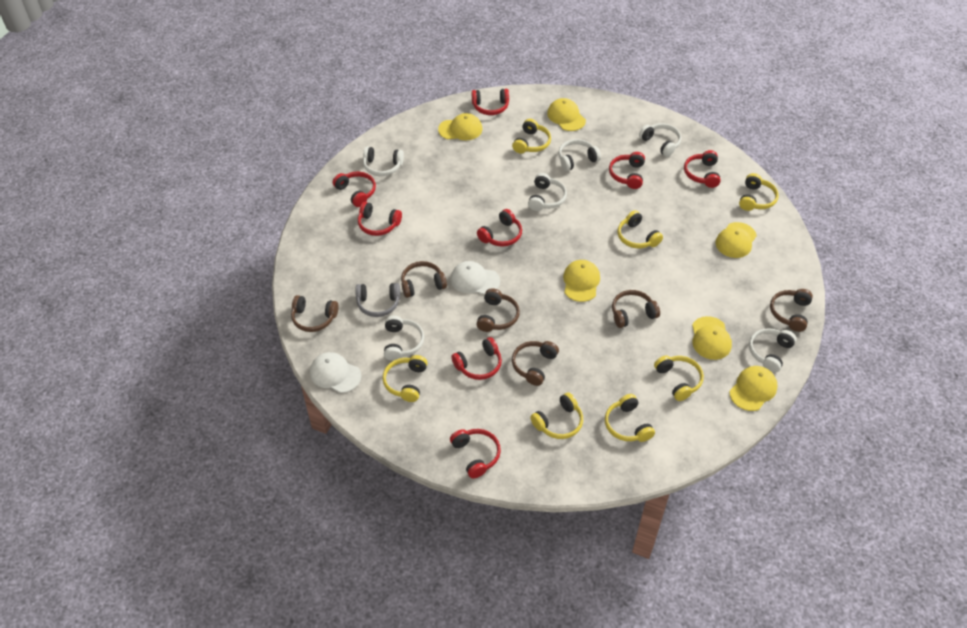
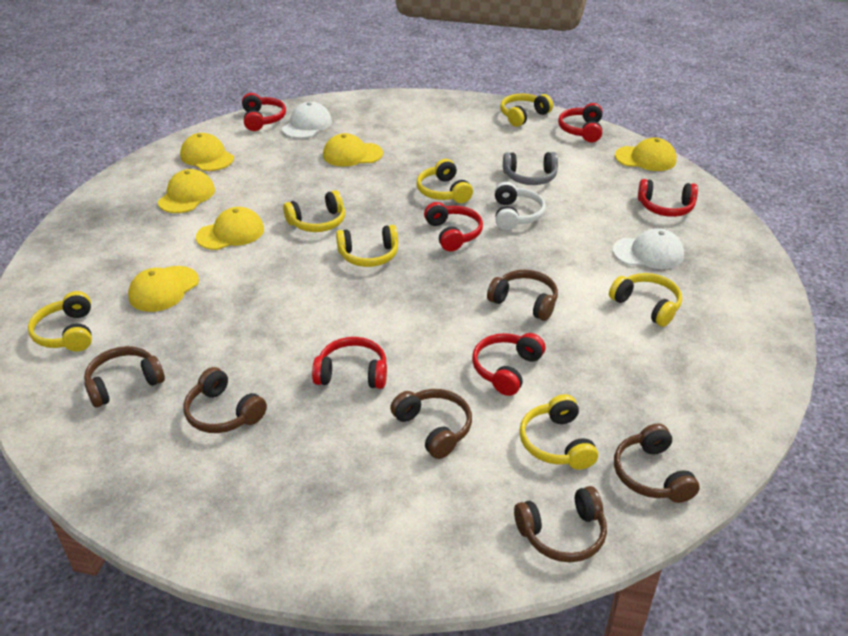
red headphones: 8 -> 6
white headphones: 6 -> 1

